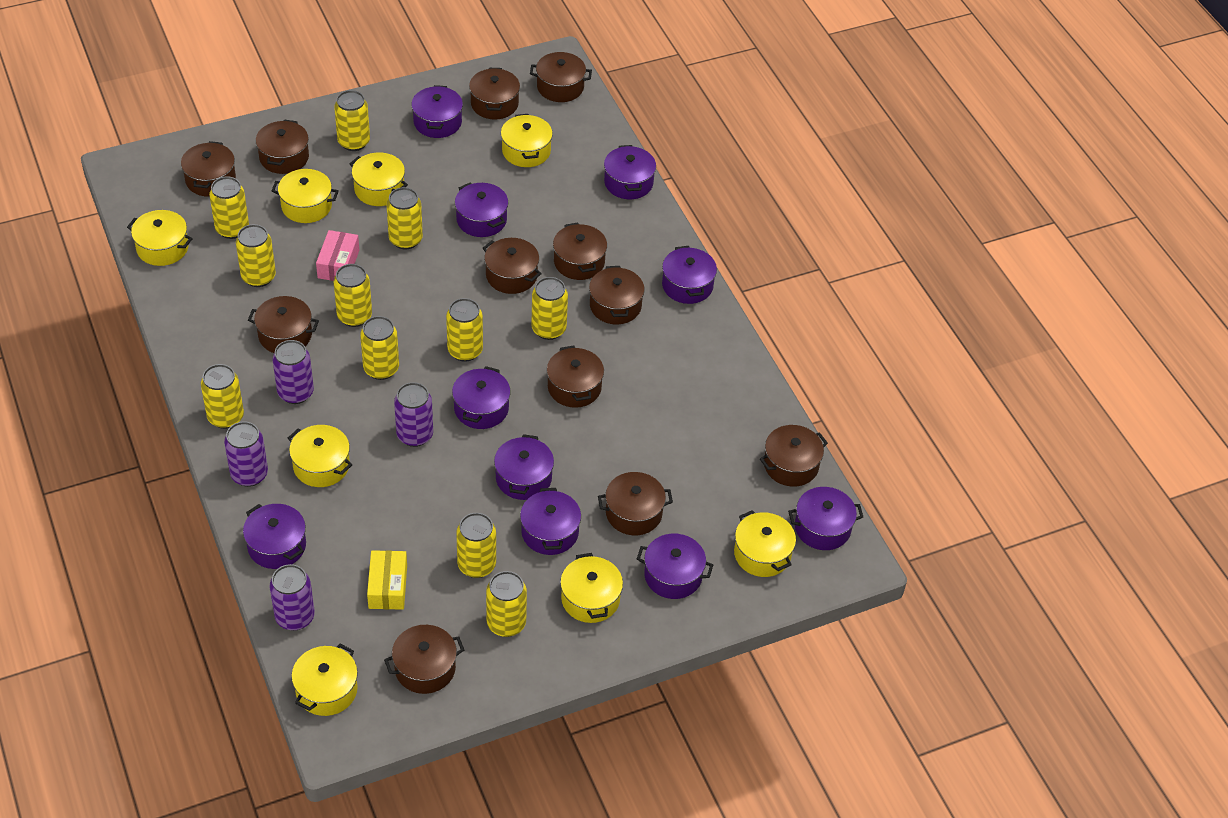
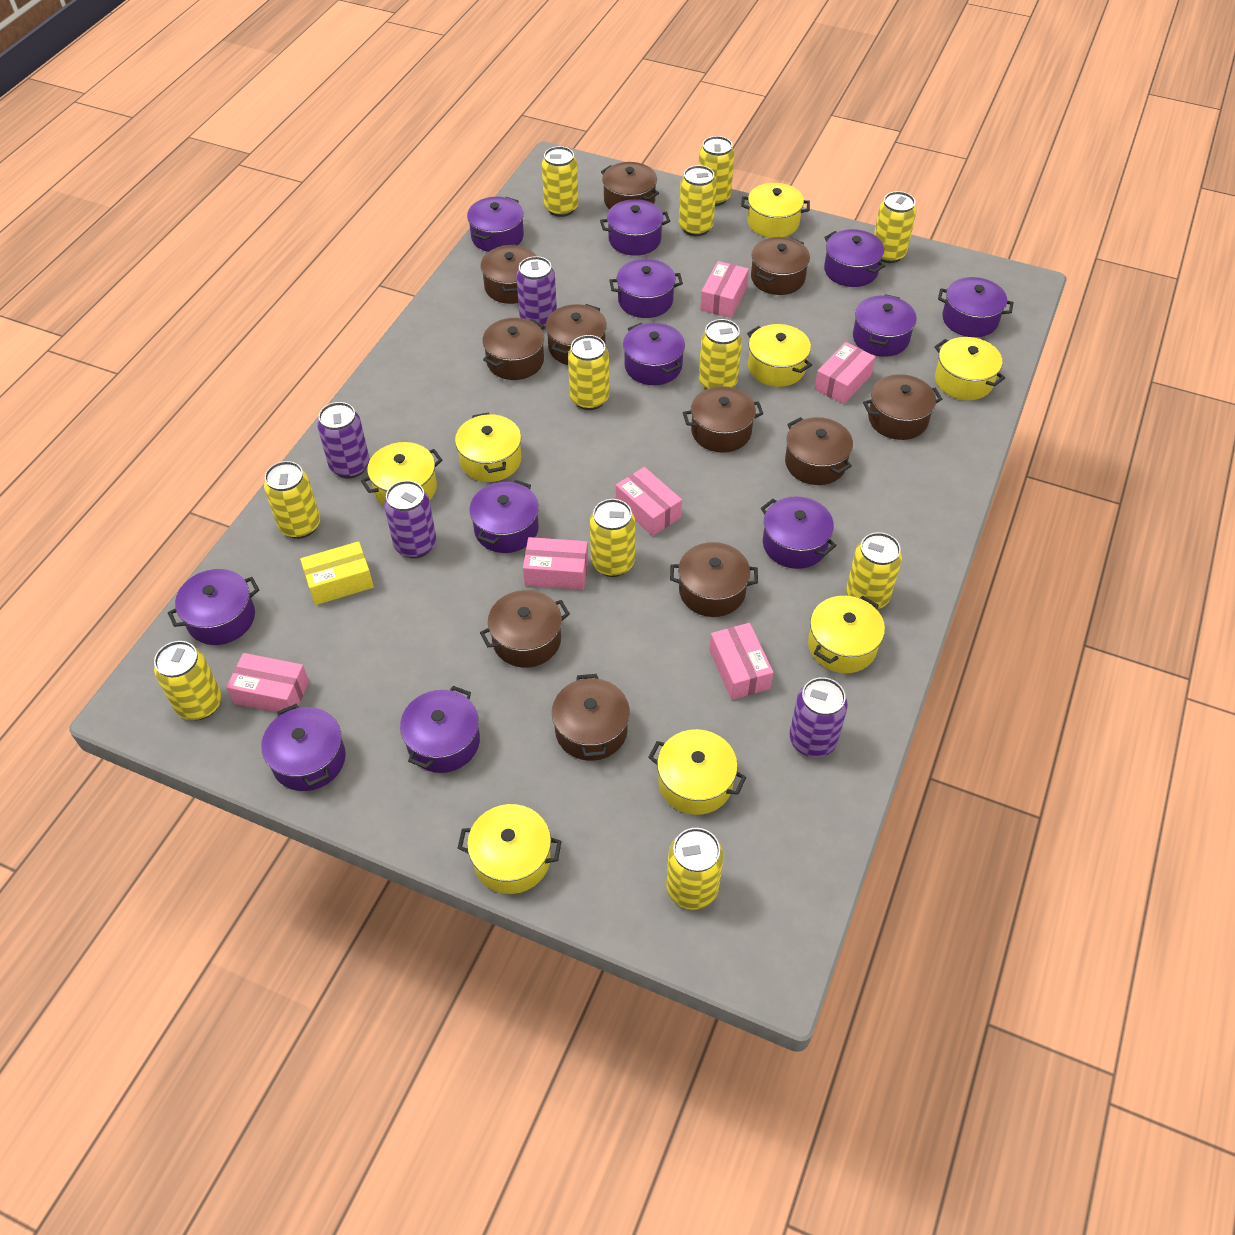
brown pot: 12 -> 11
pink box: 1 -> 6
purple pot: 10 -> 12

